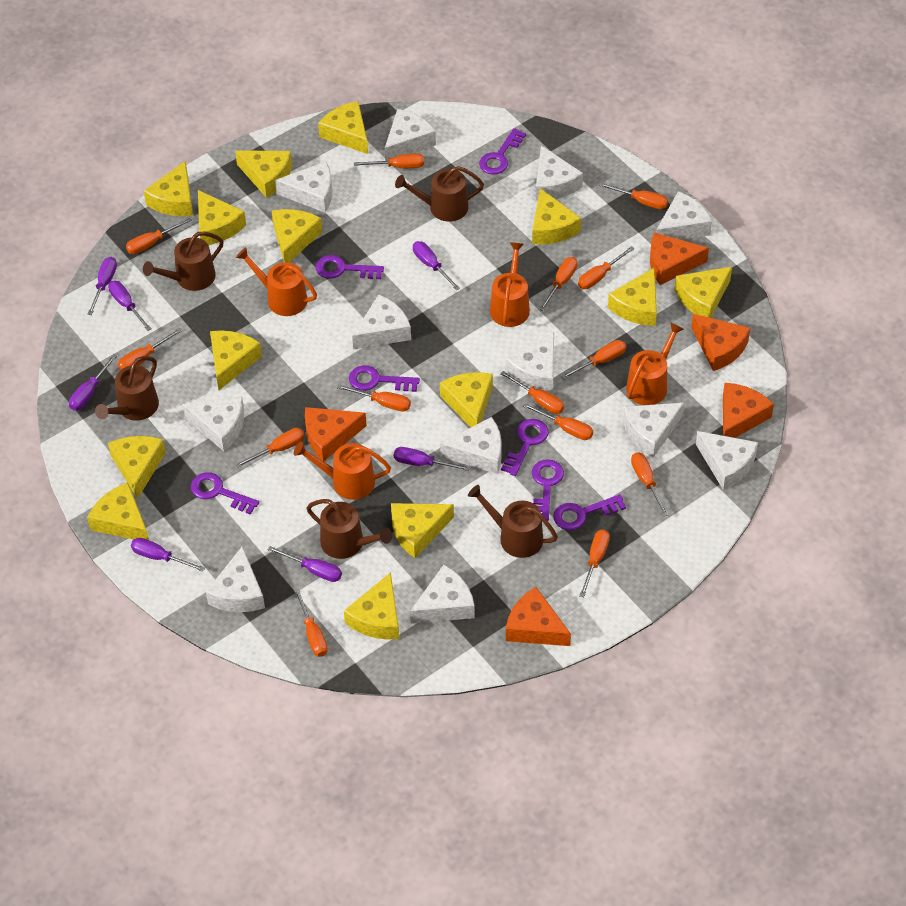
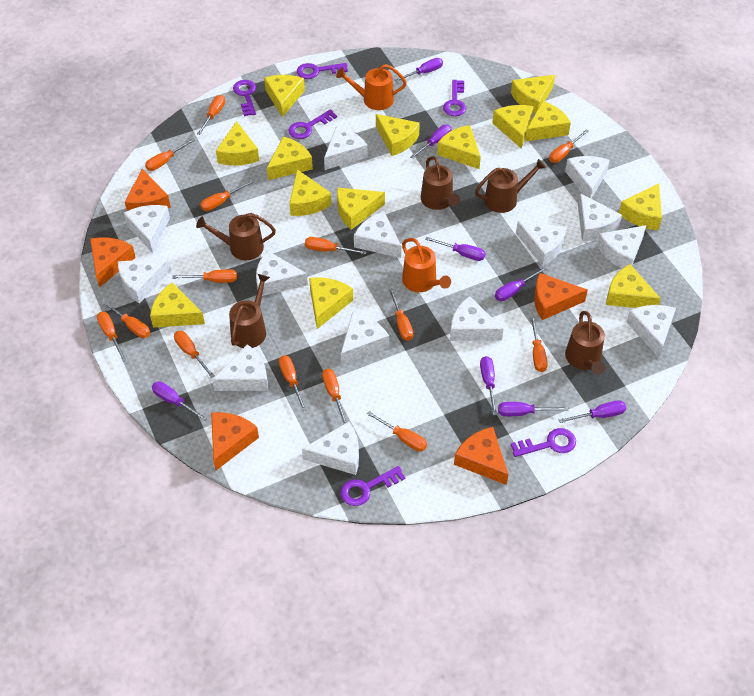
orange watering can: 4 -> 2
purple key: 7 -> 6
purple screwdriver: 7 -> 8
white cheese: 12 -> 14

